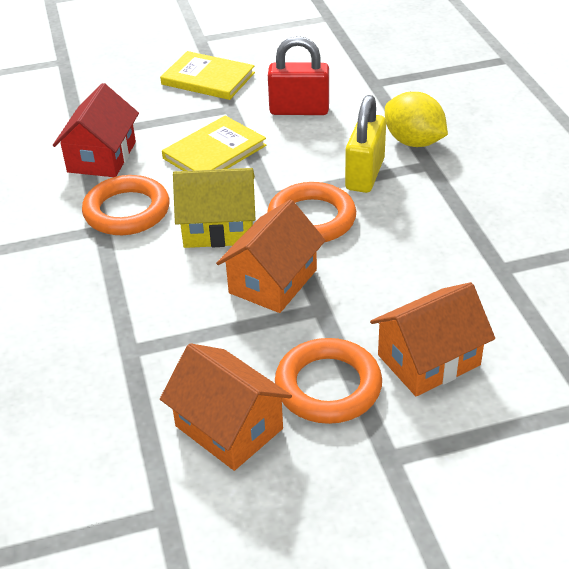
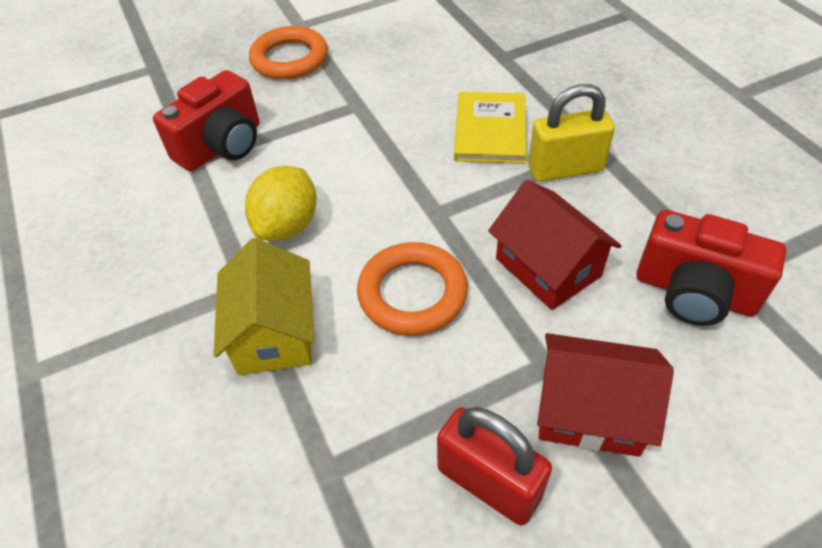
orange house: 3 -> 0
orange ring: 3 -> 2
red camera: 0 -> 2
red house: 1 -> 2
yellow book: 2 -> 1

